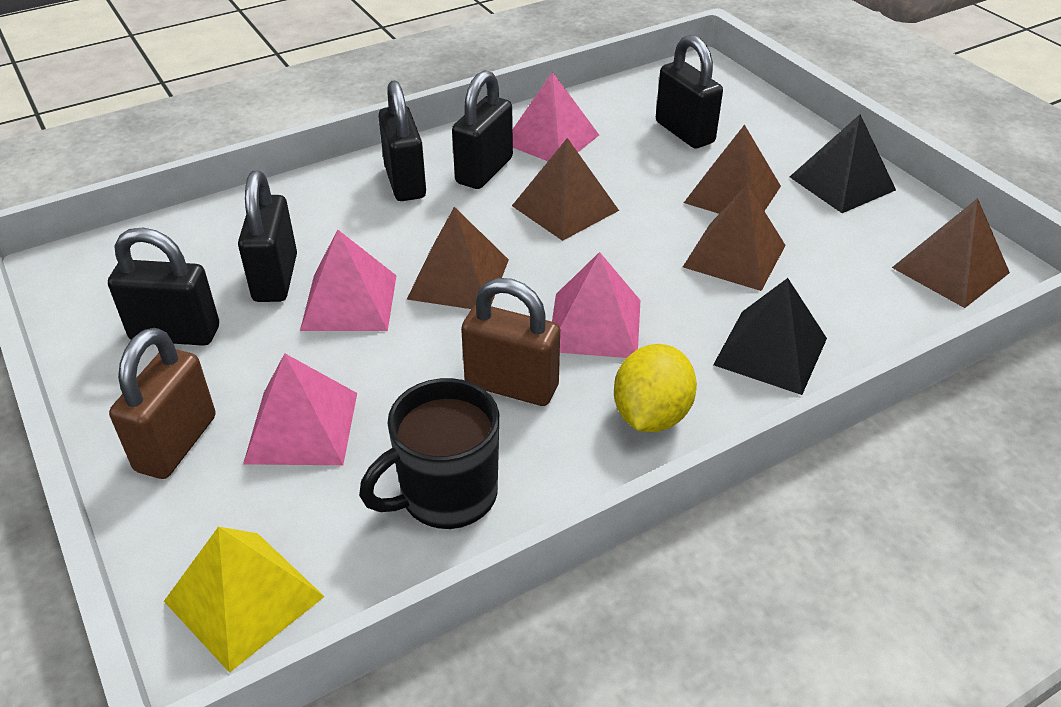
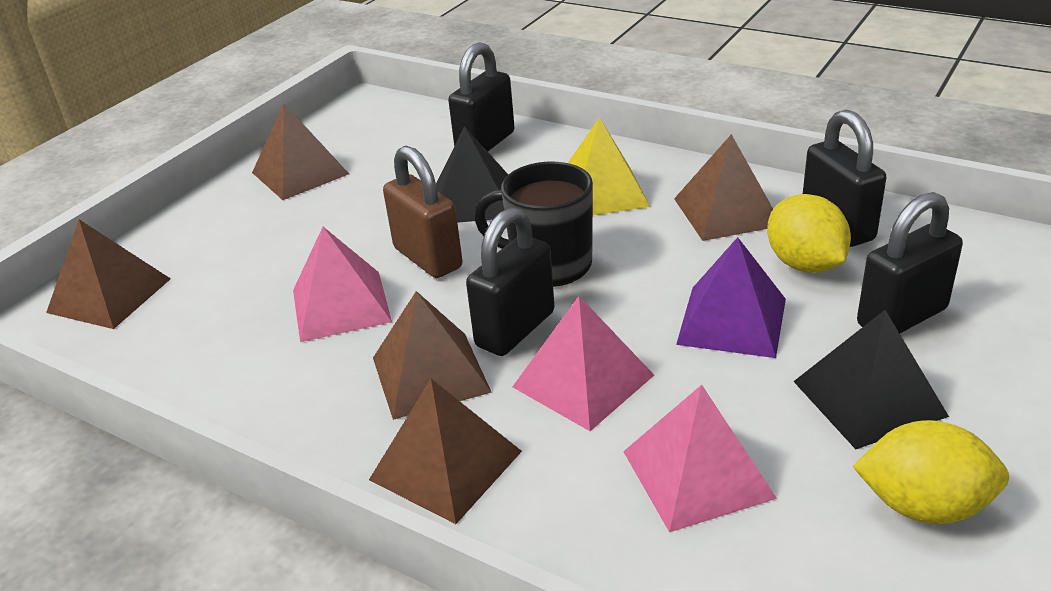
black padlock: 5 -> 4
brown padlock: 2 -> 1
pink pyramid: 4 -> 3
purple pyramid: 0 -> 1
yellow lemon: 1 -> 2

